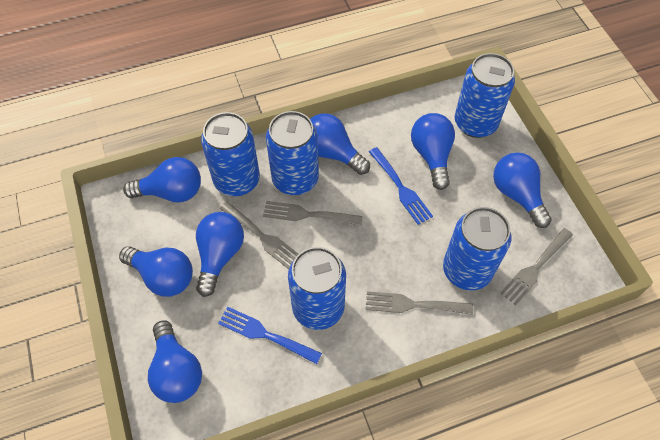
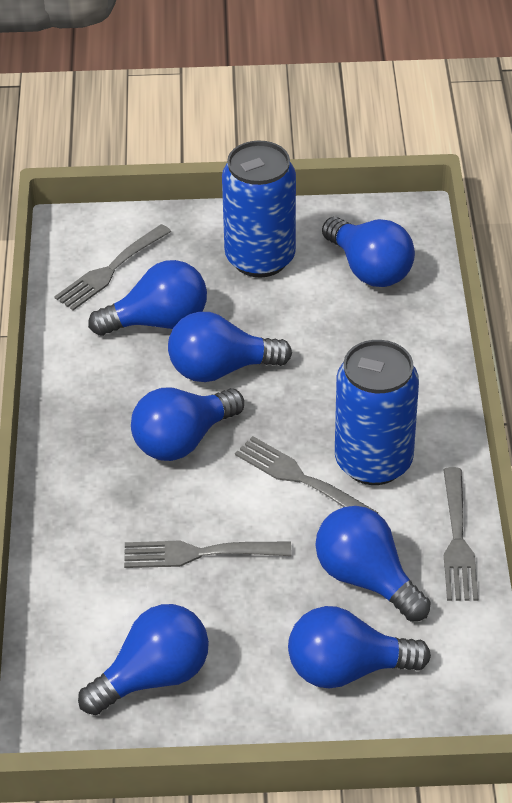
blue can: 5 -> 2
blue fork: 2 -> 0

